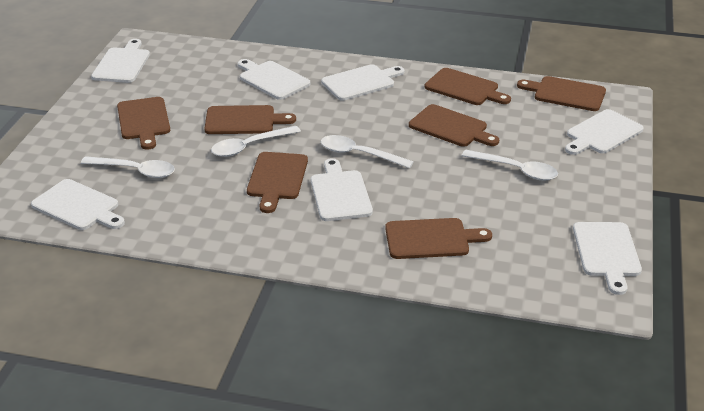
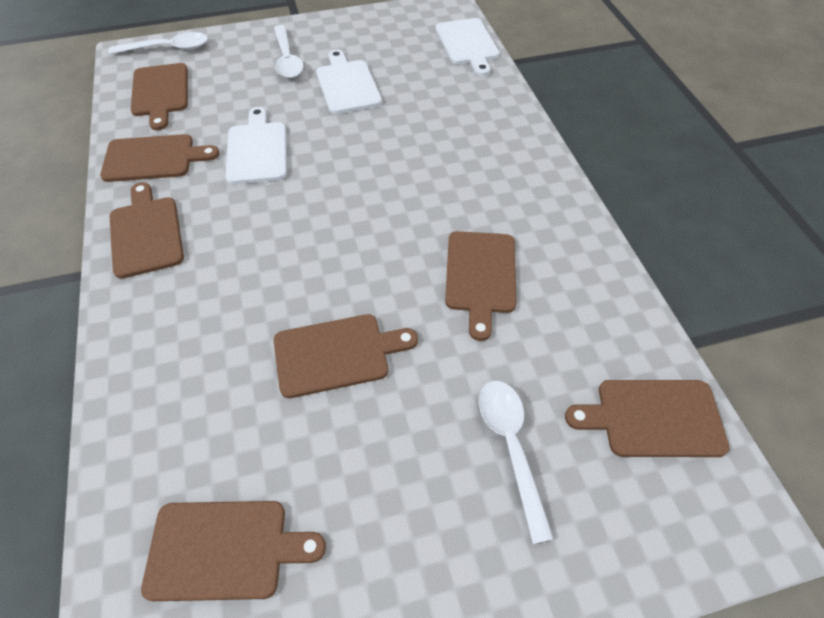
white cutting board: 7 -> 3
white spoon: 4 -> 3

